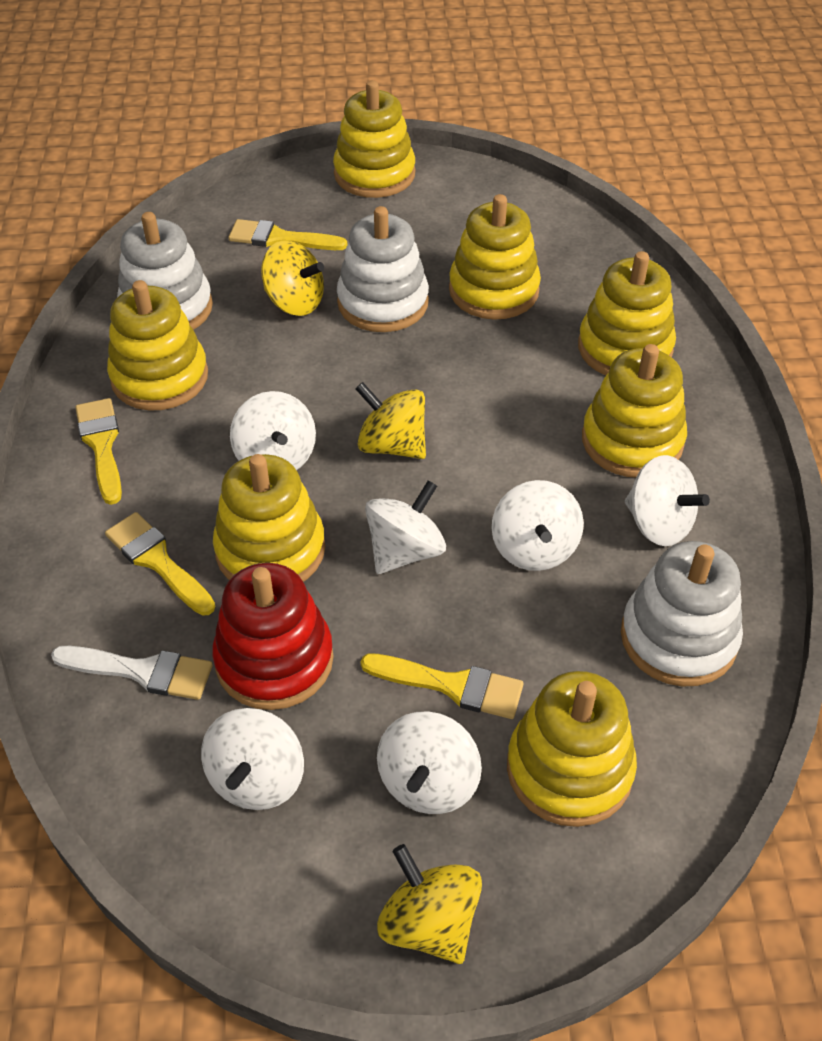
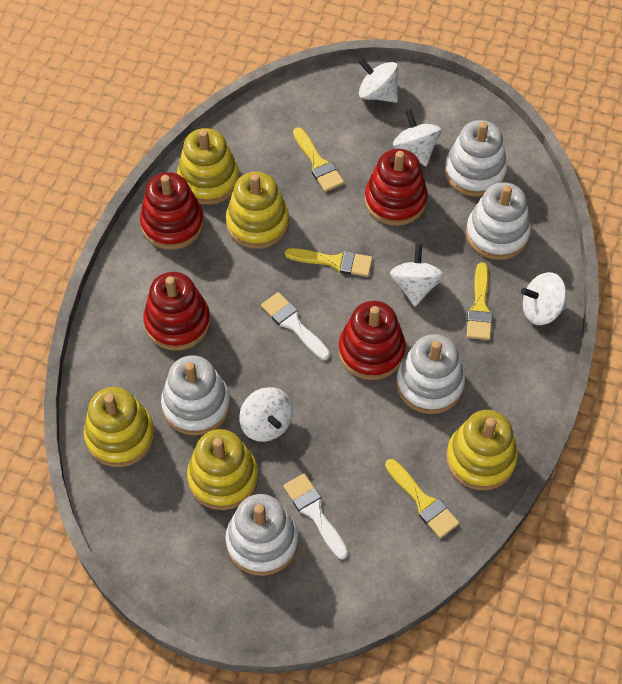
red stacking toy: 1 -> 4
white brush: 1 -> 2
white spinning top: 6 -> 5
white stacking toy: 3 -> 5
yellow spinning top: 3 -> 0
yellow stacking toy: 7 -> 5

